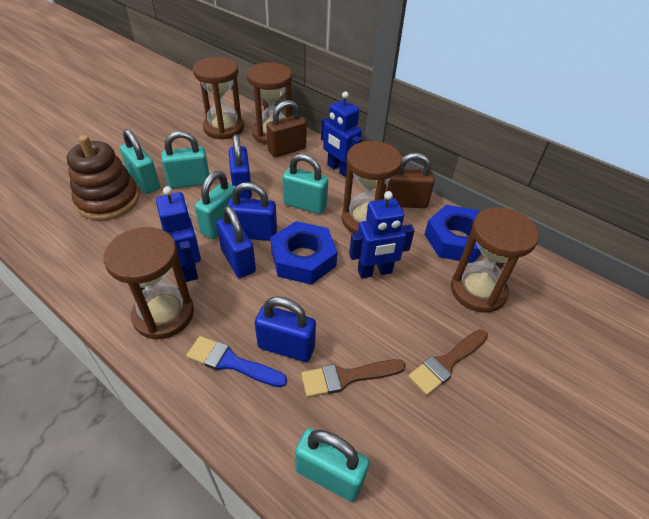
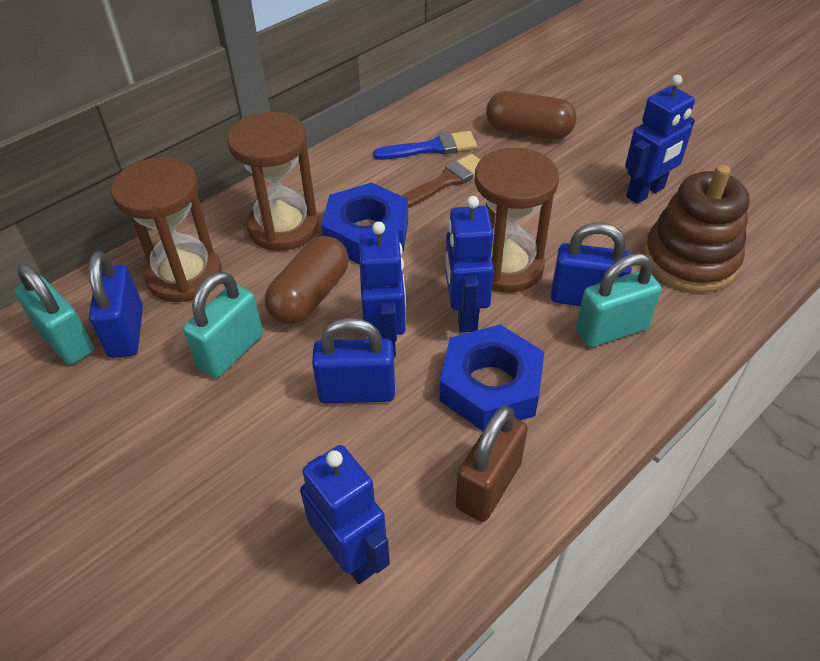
blue padlock: 4 -> 3
blue robot: 3 -> 4
brown brush: 2 -> 1
brown capsule: 0 -> 2
brown hourglass: 5 -> 3
brown padlock: 2 -> 1
turquoise padlock: 5 -> 3

